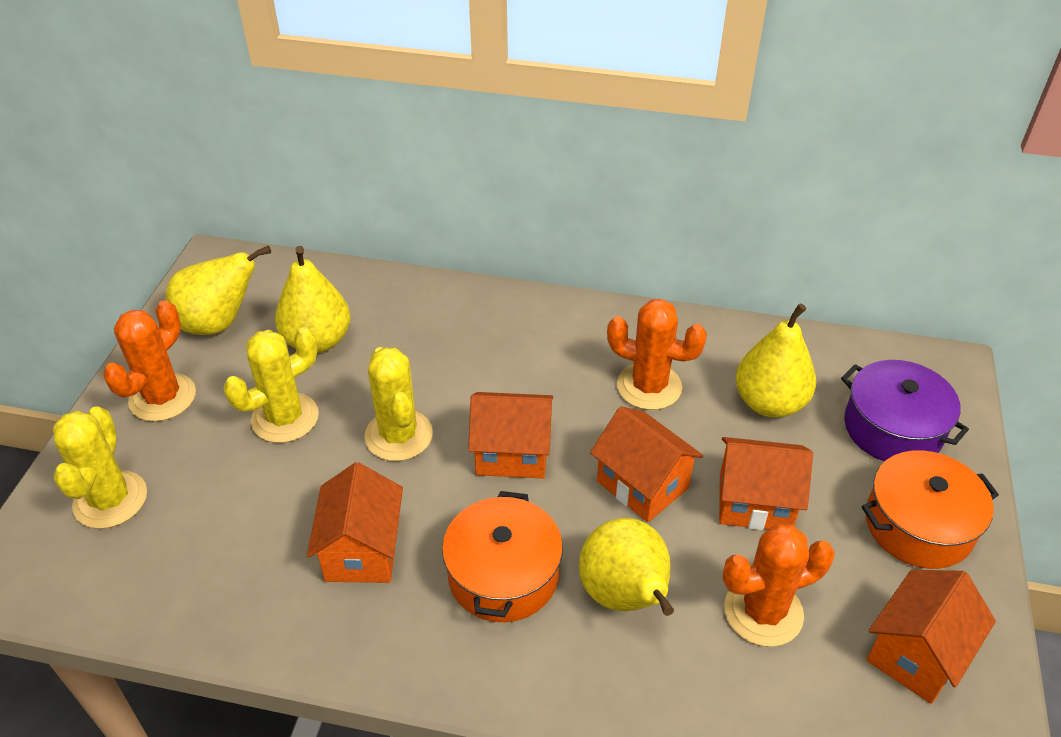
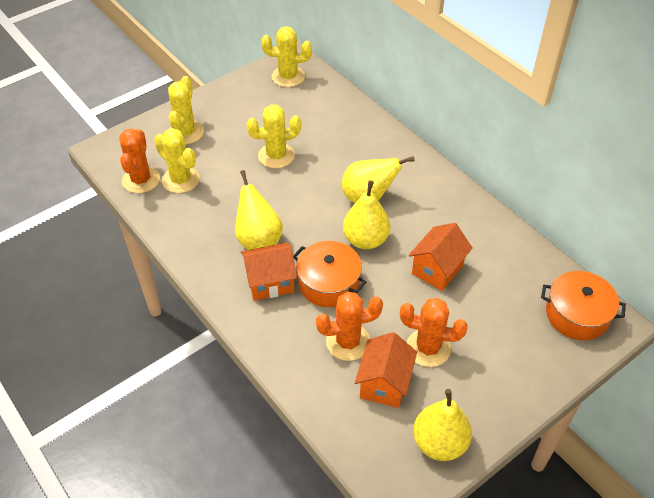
orange house: 5 -> 3
purple pot: 1 -> 0
yellow cactus: 3 -> 4

